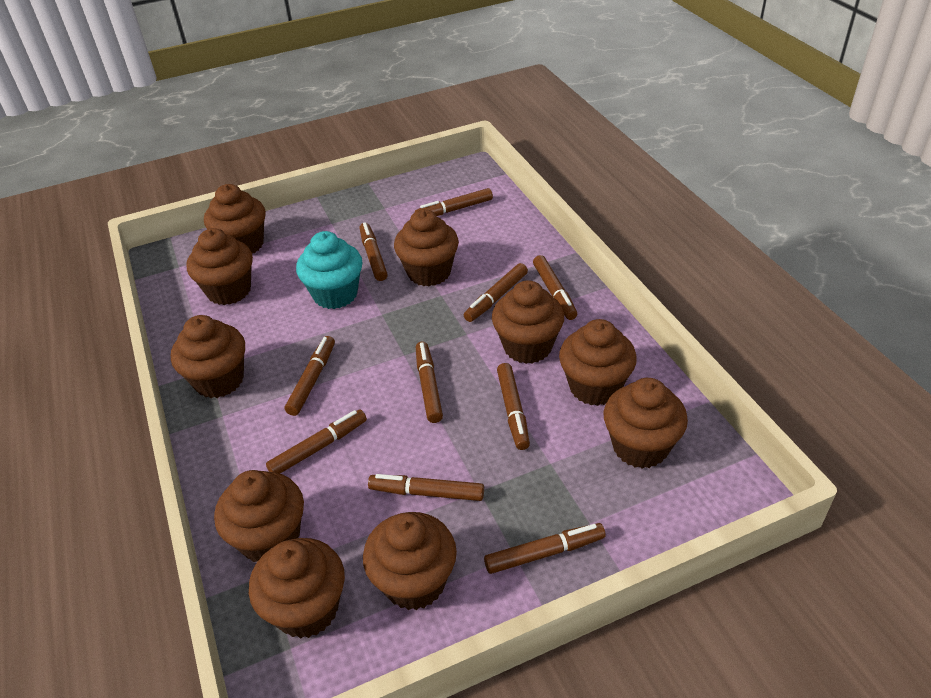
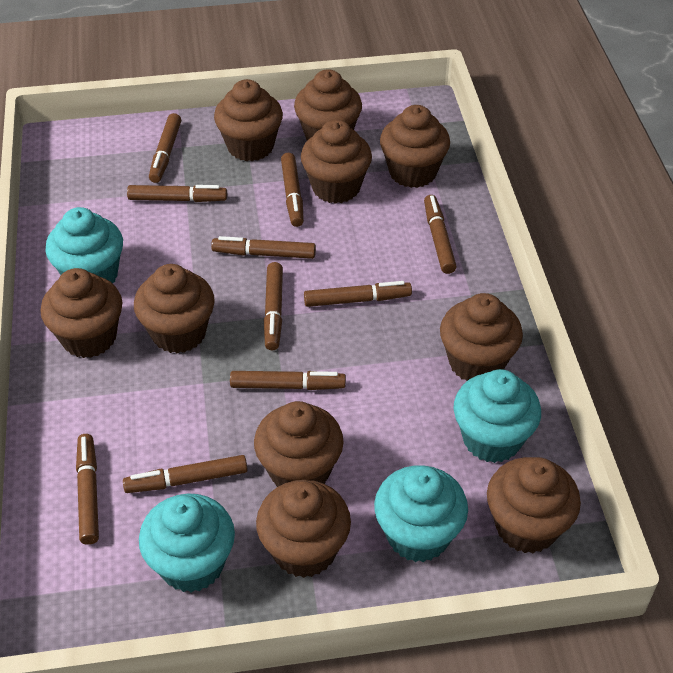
turquoise cupcake: 1 -> 4

